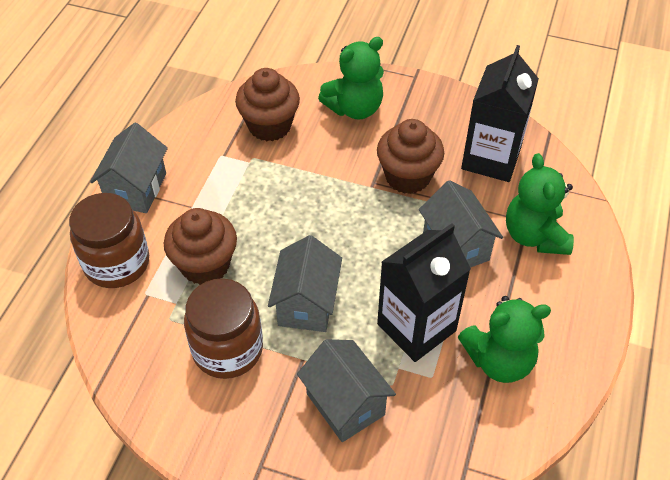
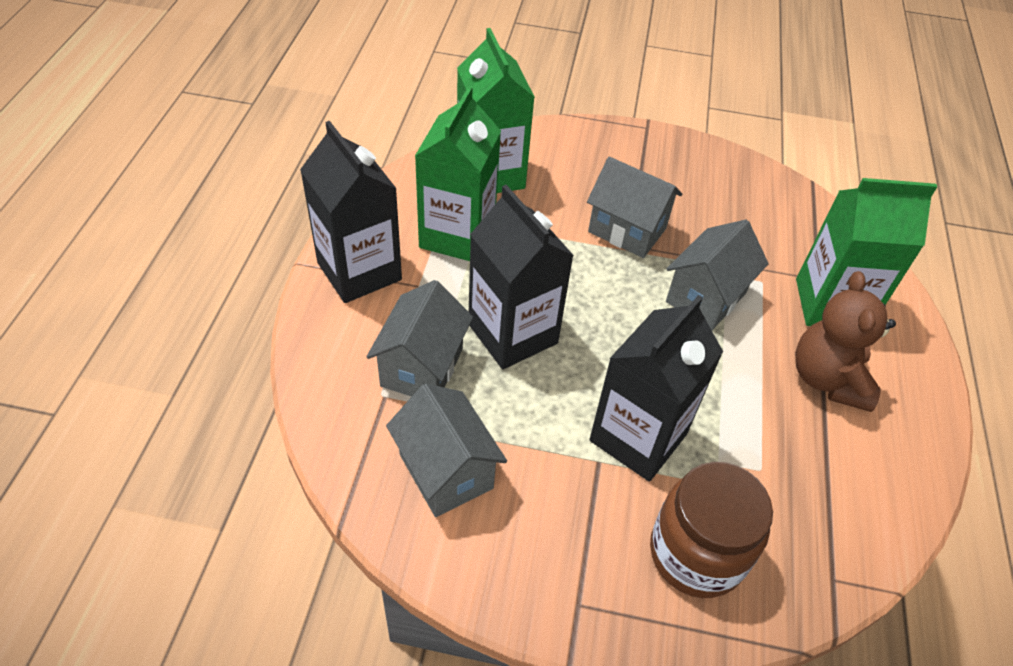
black carton: 2 -> 3
brown cupcake: 3 -> 0
brown jar: 2 -> 1
brown teddy bear: 0 -> 1
green carton: 0 -> 3
green teddy bear: 3 -> 0

